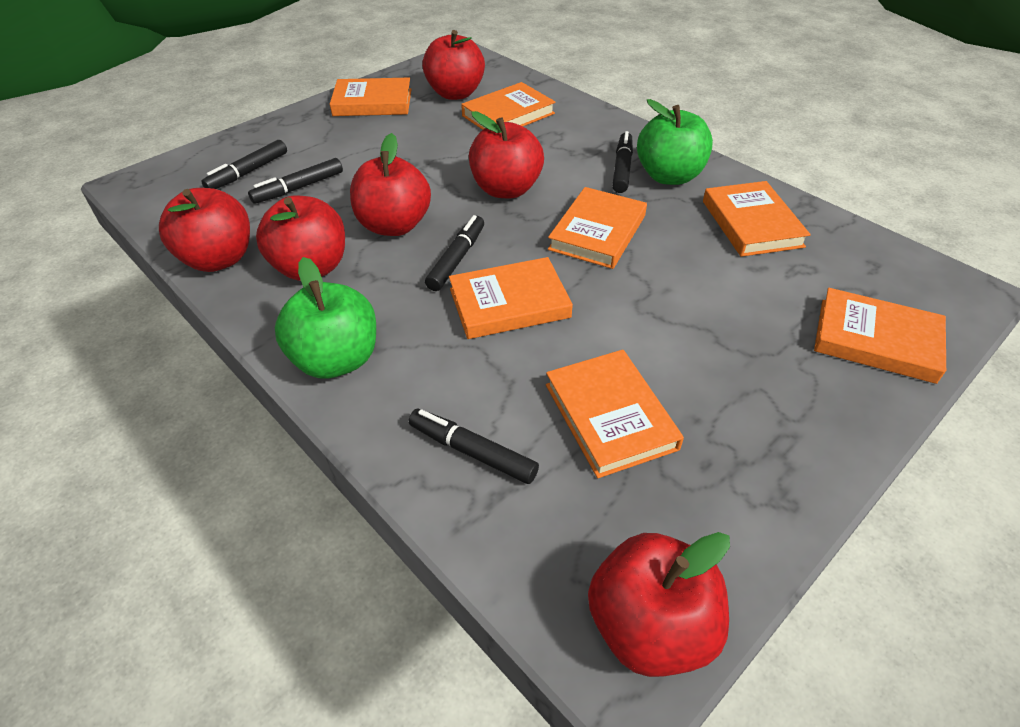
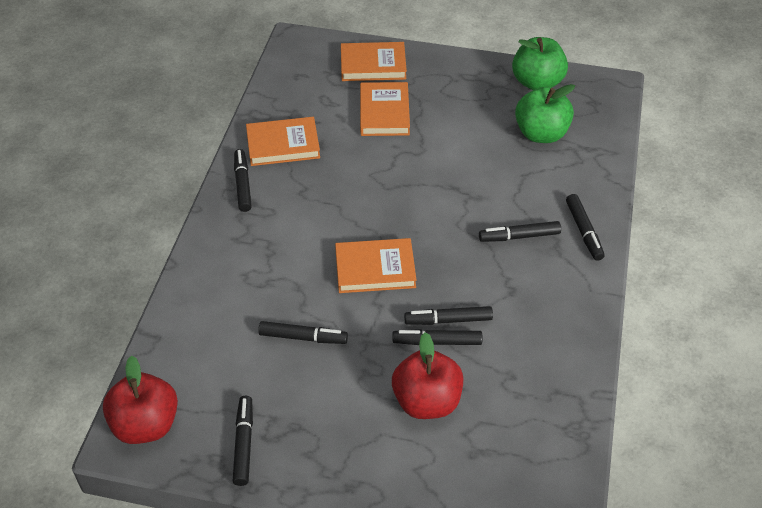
black marker: 5 -> 7
orange book: 7 -> 4
red apple: 6 -> 2

